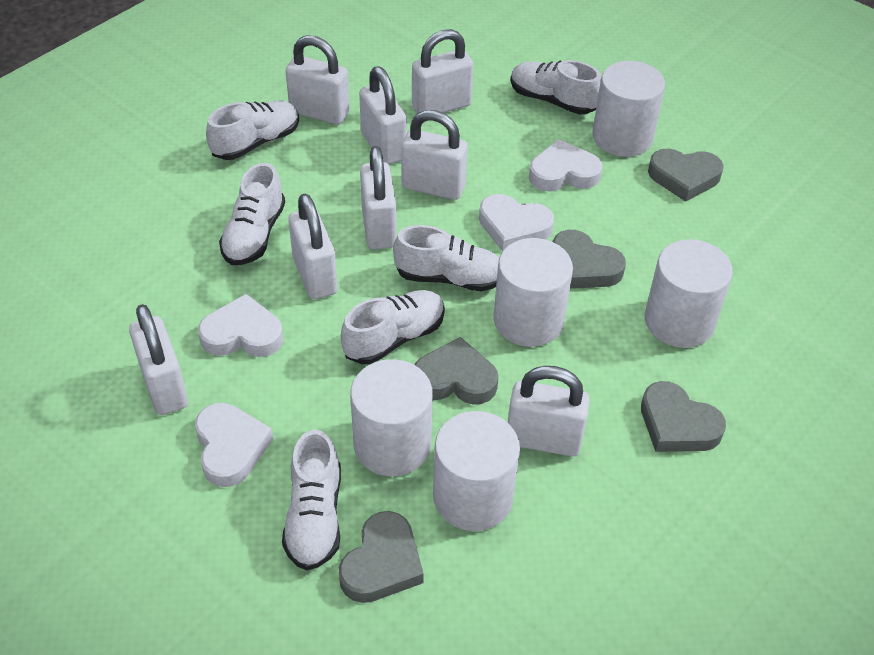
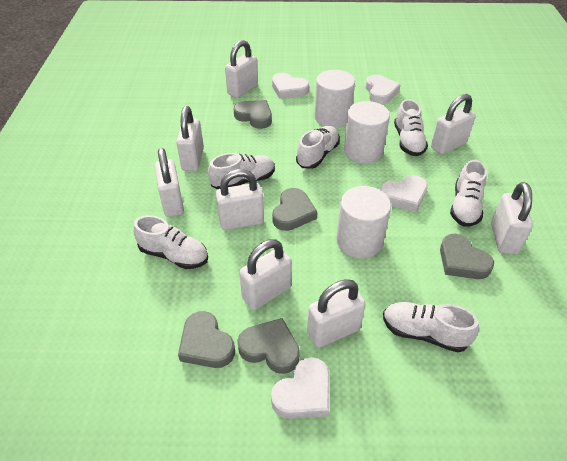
white cylinder: 5 -> 3

